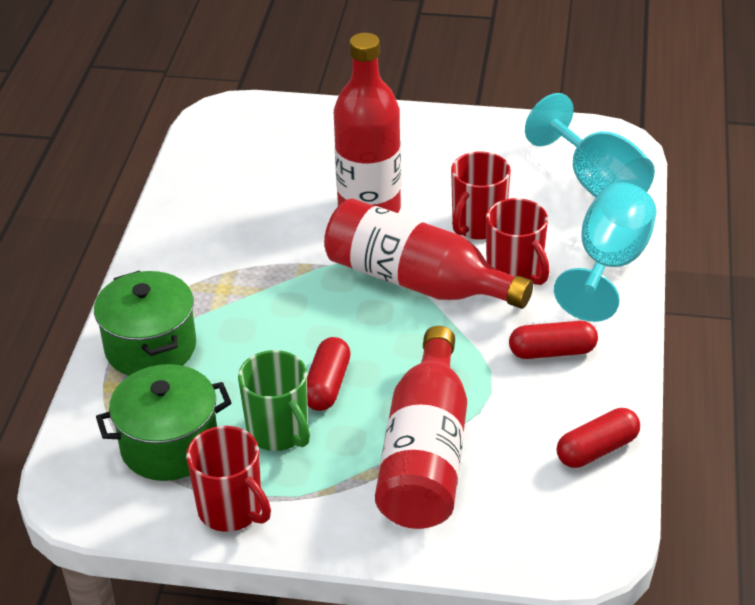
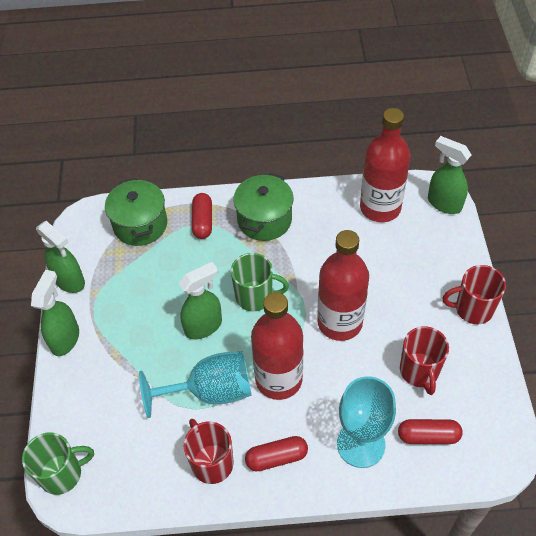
green mug: 1 -> 2
green spray bottle: 0 -> 4

